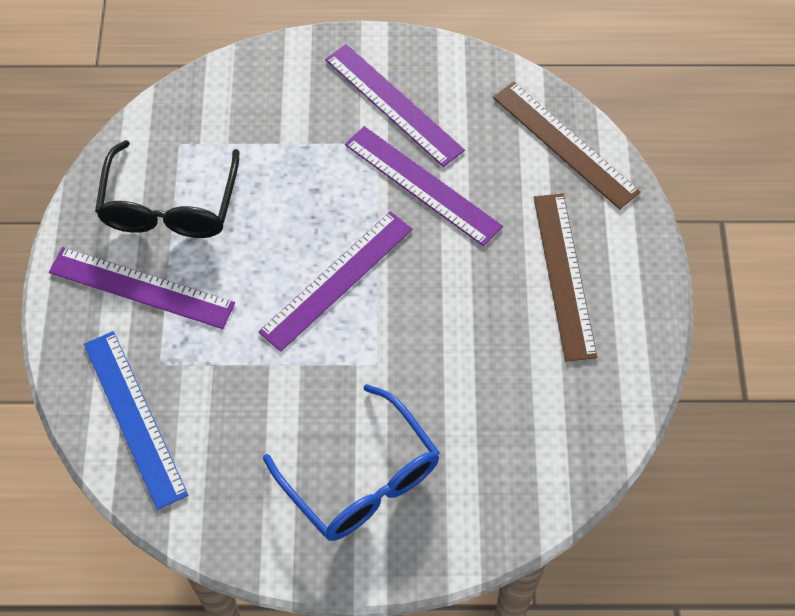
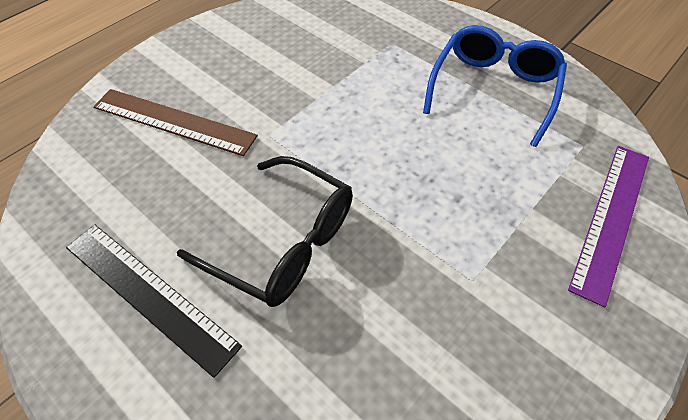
black ruler: 0 -> 1
blue ruler: 1 -> 0
brown ruler: 2 -> 1
purple ruler: 4 -> 1

